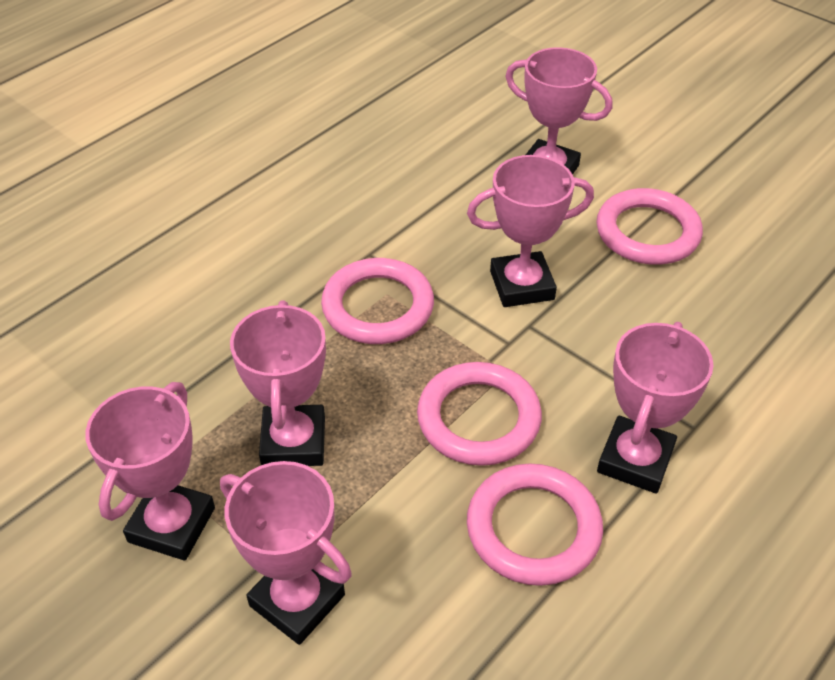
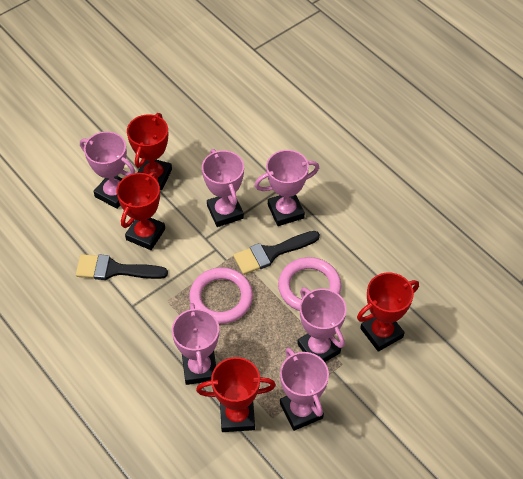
black brush: 0 -> 2
pink ring: 4 -> 2
red trophy: 0 -> 4

